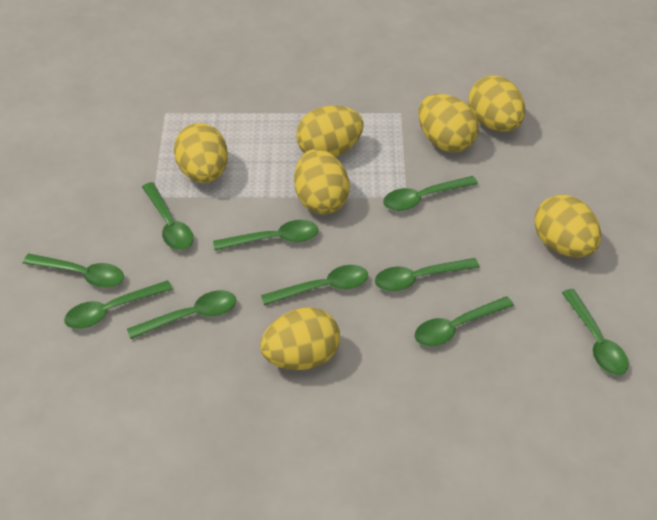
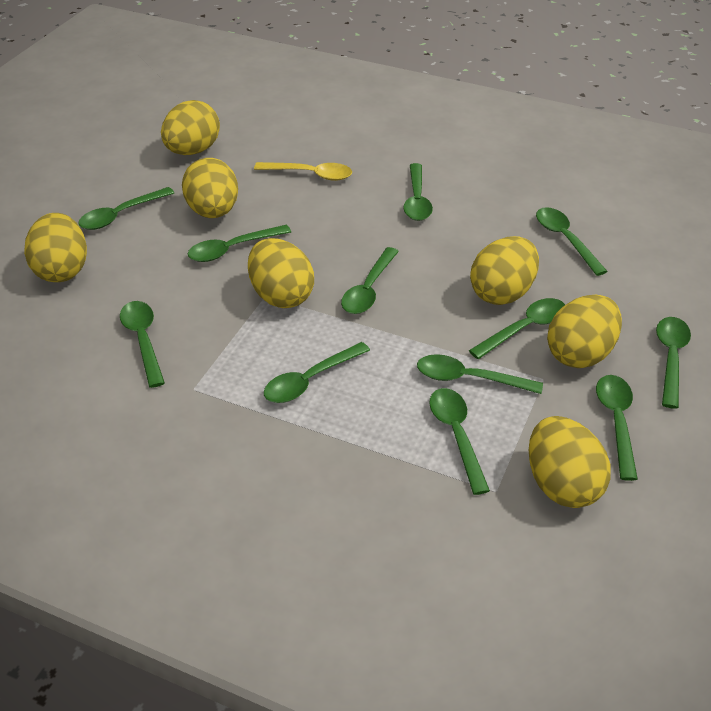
green spoon: 10 -> 12
yellow spoon: 0 -> 1

